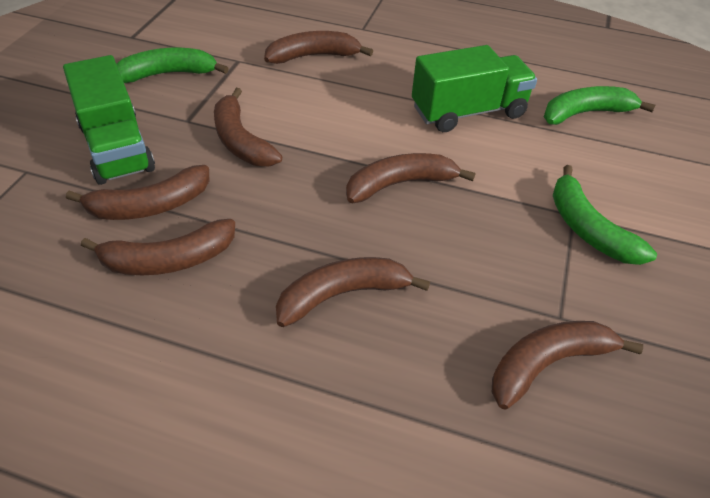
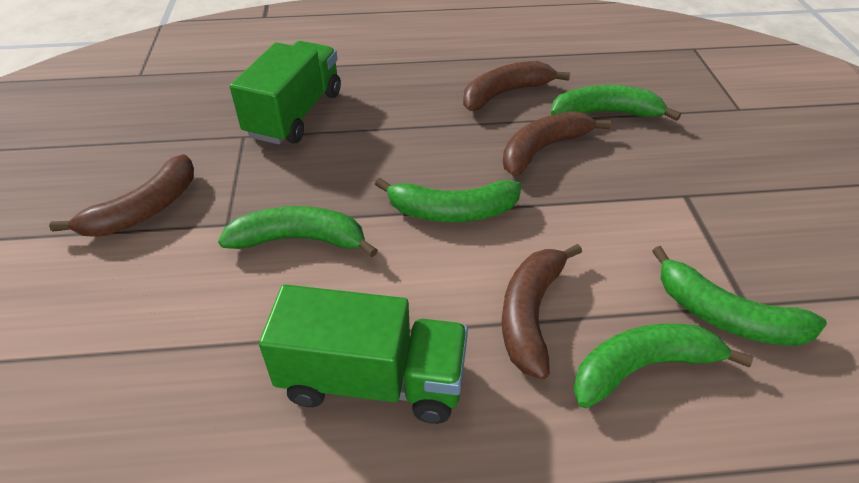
brown banana: 7 -> 4
green banana: 3 -> 5

